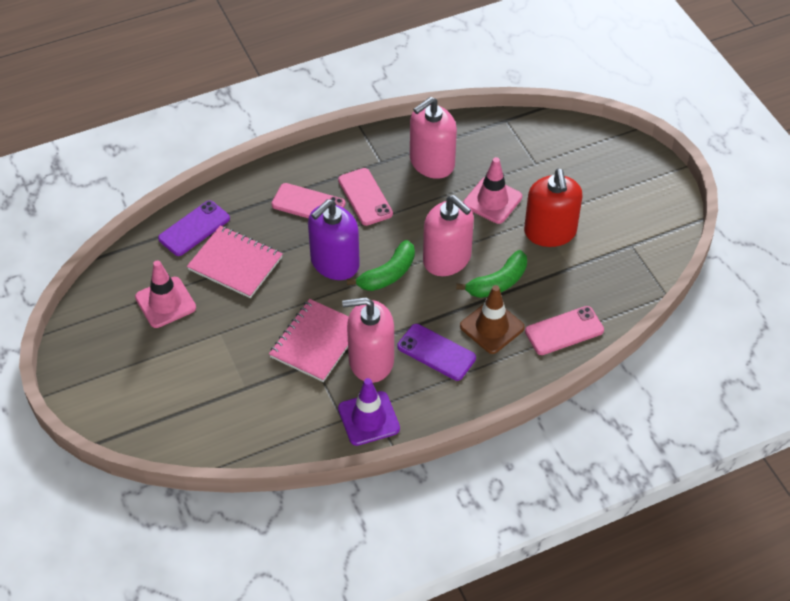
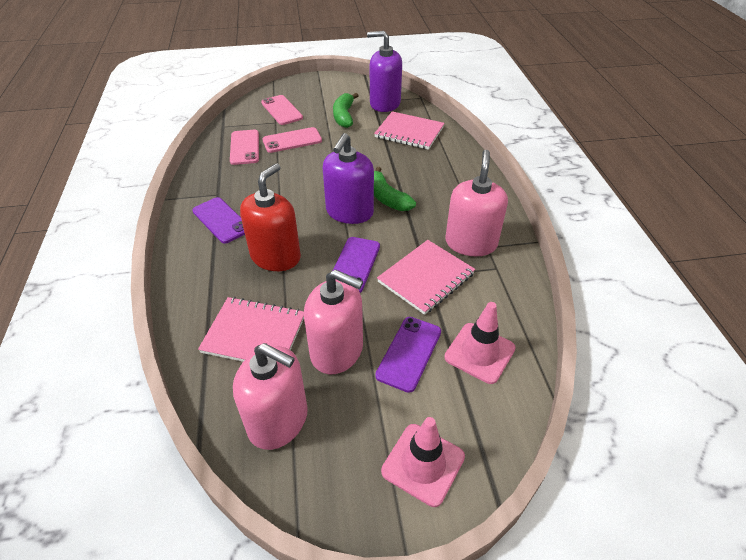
brown traffic cone: 1 -> 0
pink notebook: 2 -> 3
purple phone: 2 -> 3
purple soap dispenser: 1 -> 2
purple traffic cone: 1 -> 0

